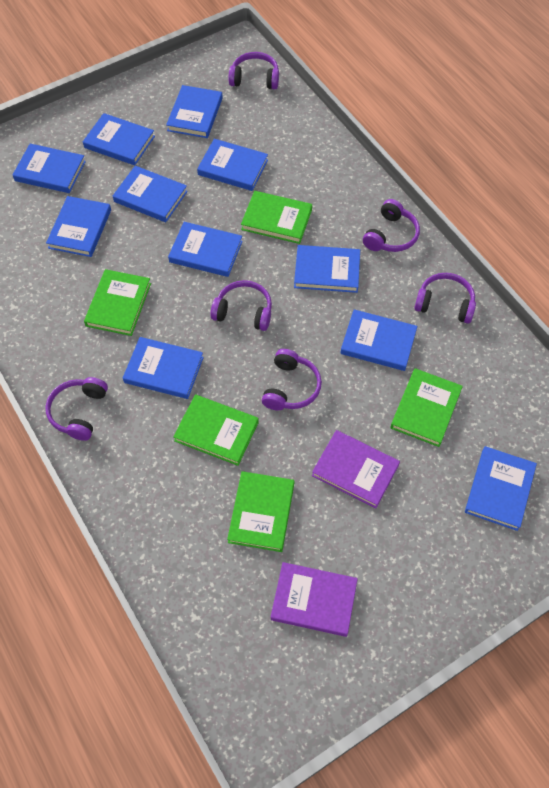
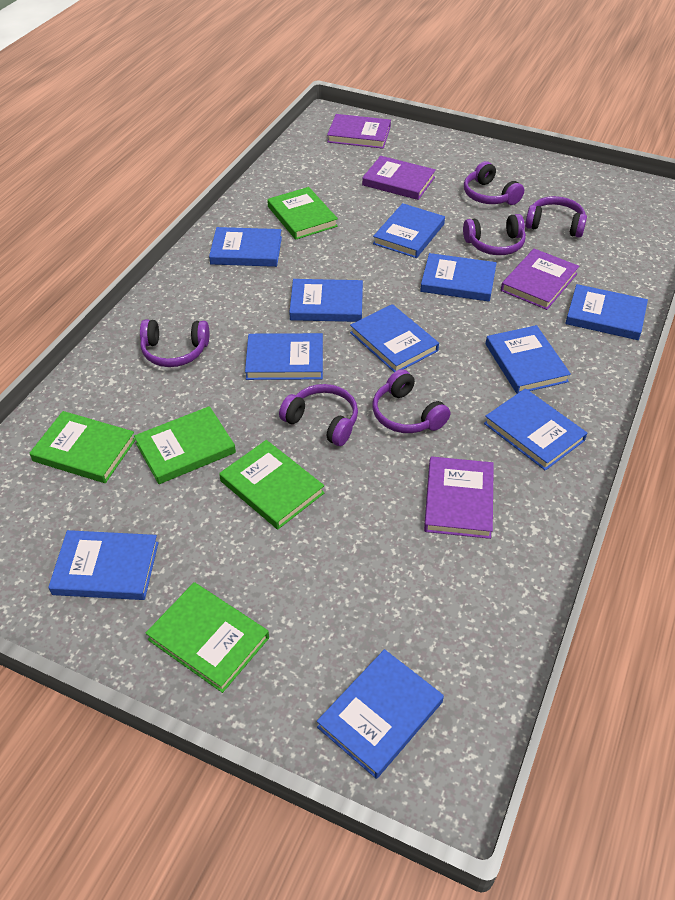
purple book: 2 -> 4

